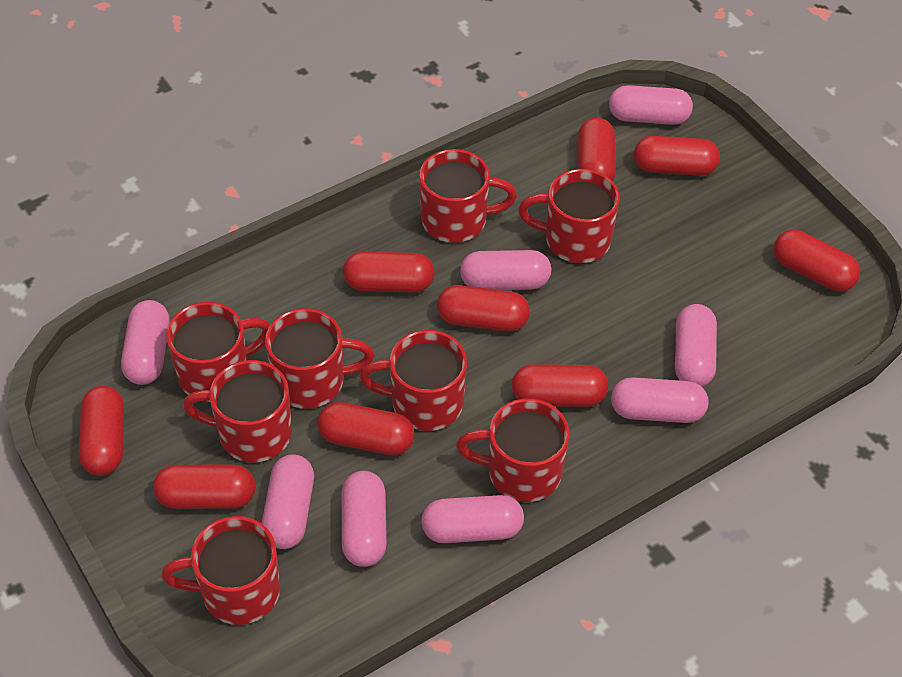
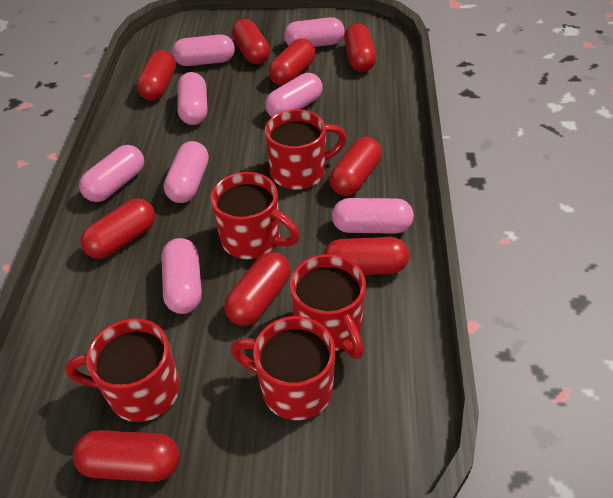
red mug: 8 -> 5

